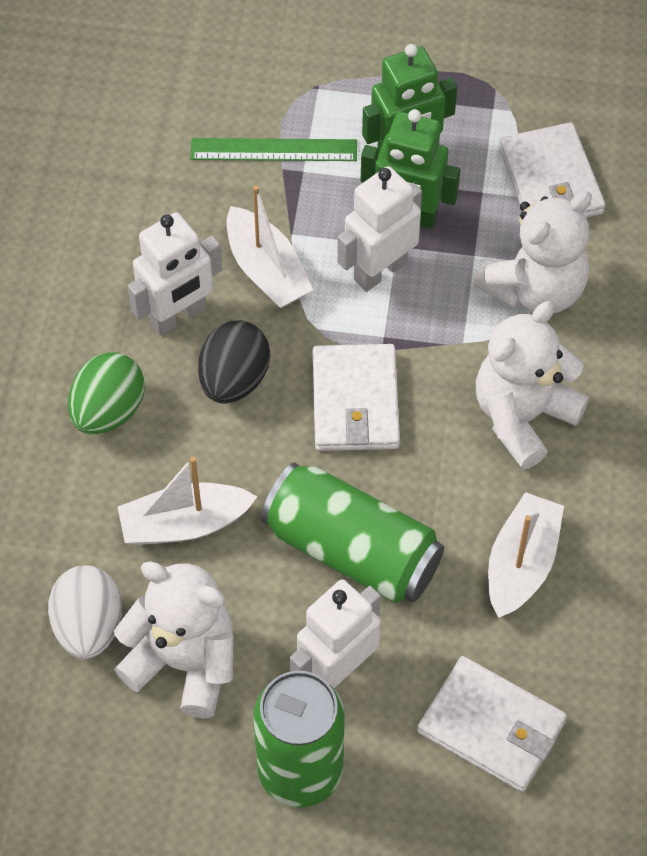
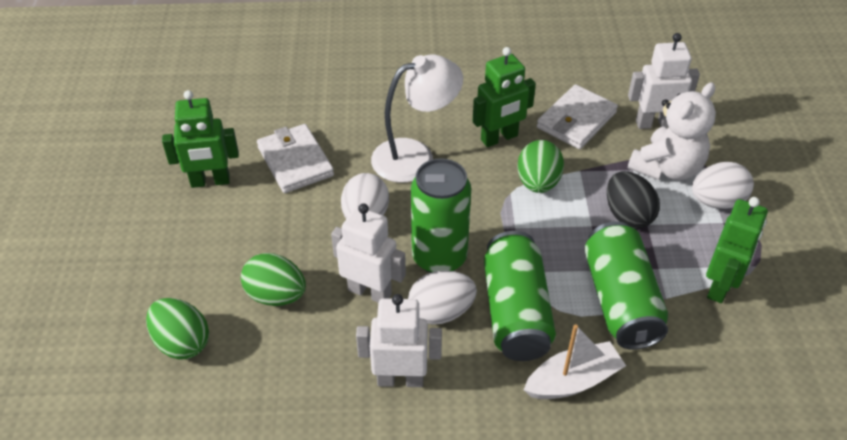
green can: 2 -> 3
green egg: 1 -> 3
green robot: 2 -> 3
green ruler: 1 -> 0
white boat: 3 -> 1
white egg: 1 -> 3
white lamp: 0 -> 1
white teddy bear: 3 -> 1
white wallet: 3 -> 2

